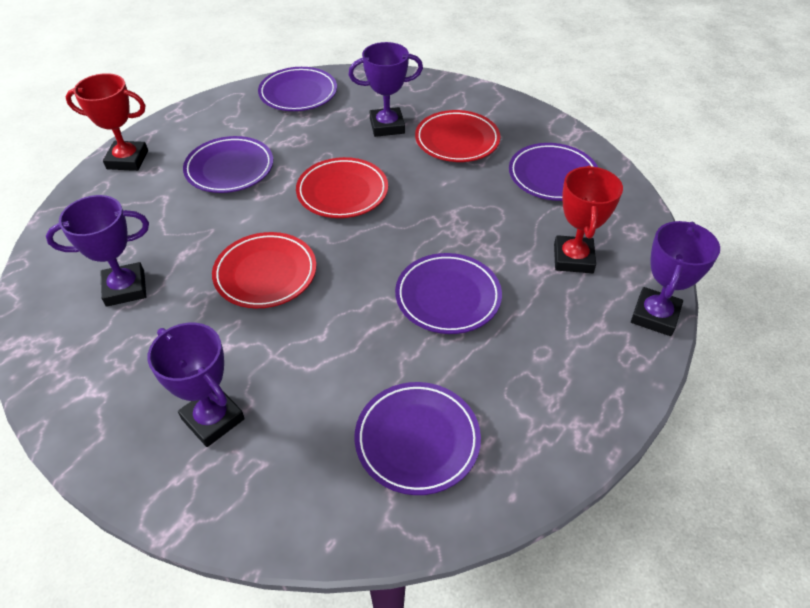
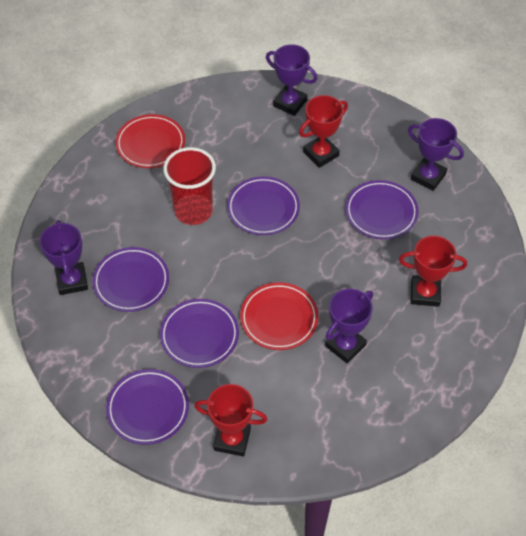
red cup: 0 -> 1
red plate: 3 -> 2
red trophy: 2 -> 3

